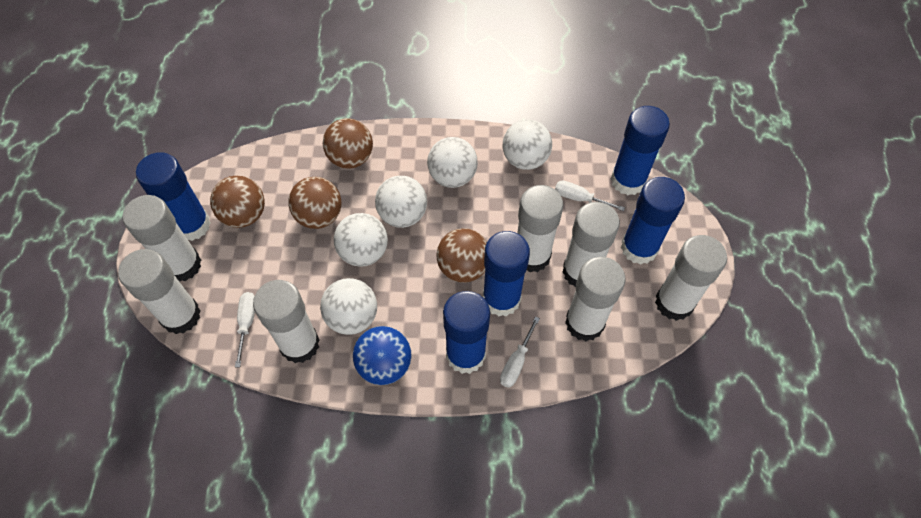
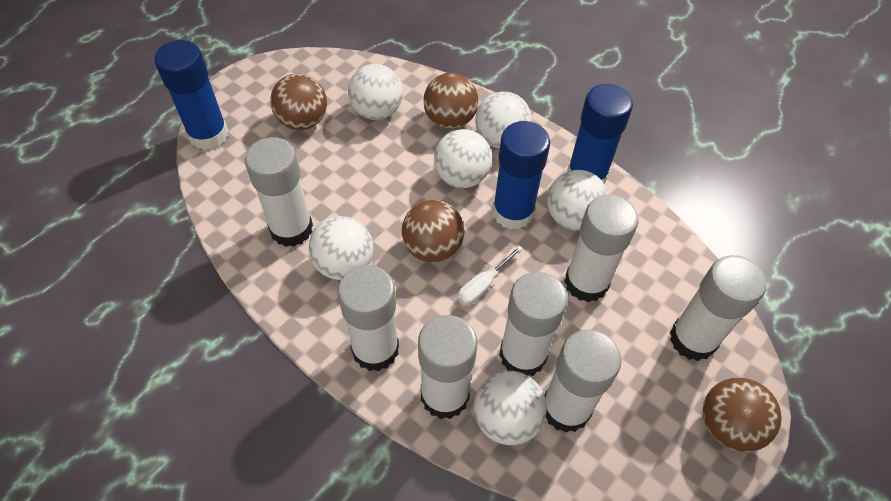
blue ball: 1 -> 0
blue glue stick: 5 -> 3
white ball: 5 -> 6
white screwdriver: 3 -> 1

